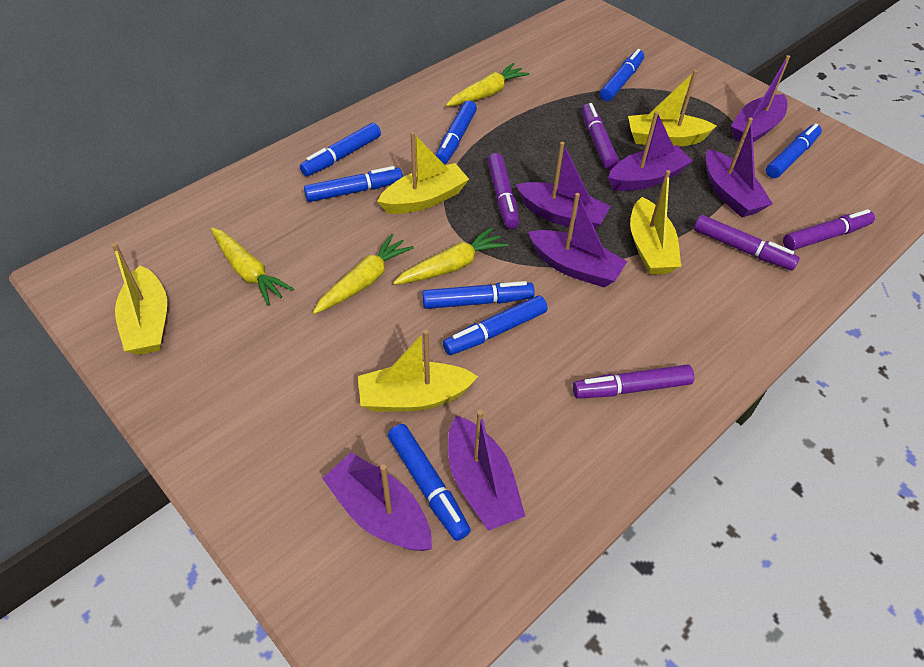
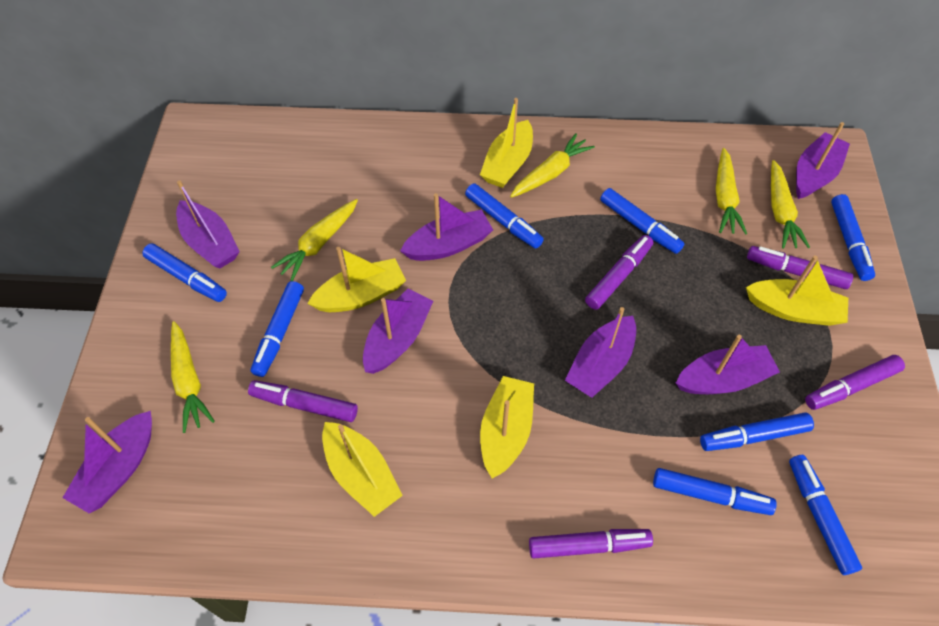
yellow carrot: 4 -> 5

